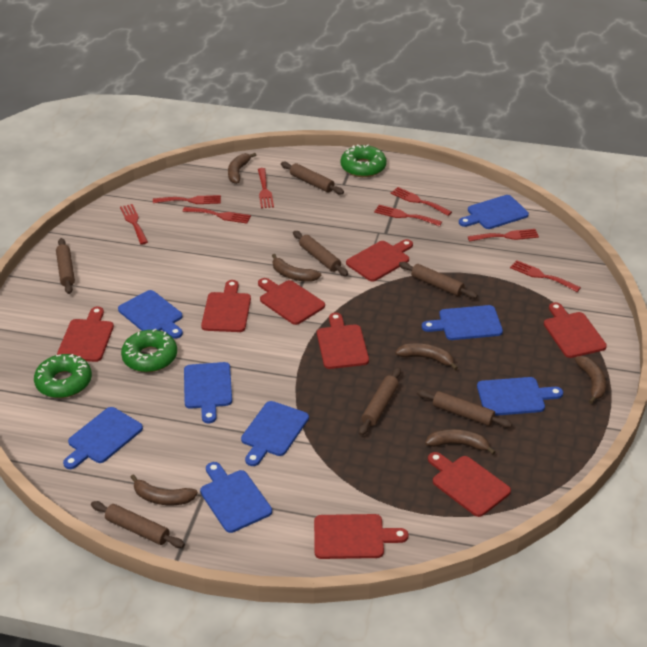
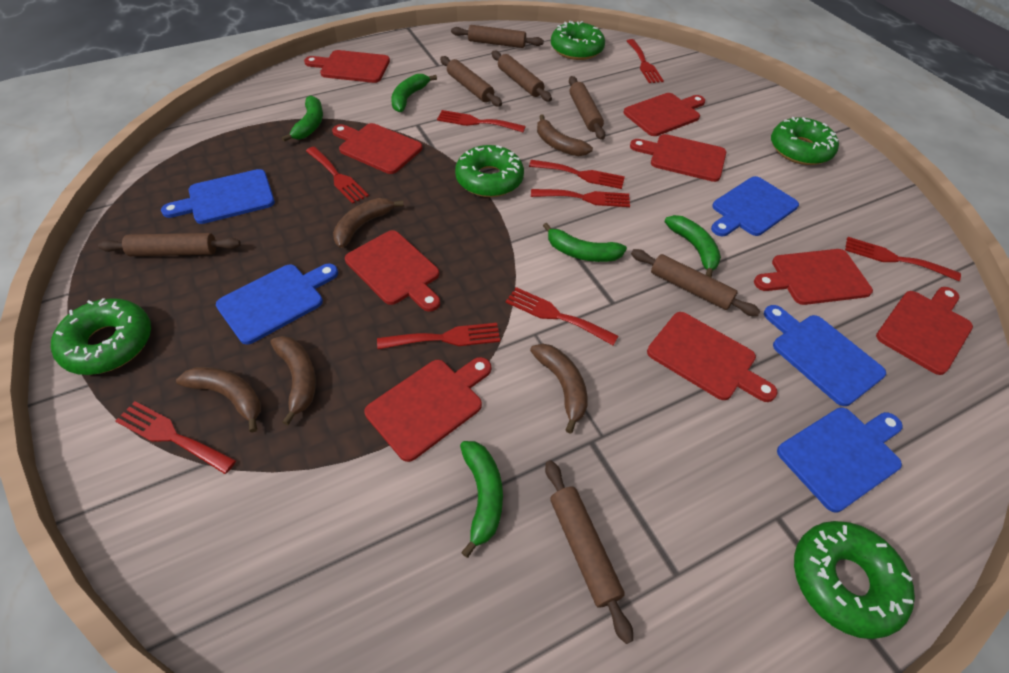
blue cutting board: 8 -> 5
brown banana: 6 -> 5
green banana: 0 -> 5
green donut: 3 -> 5
red cutting board: 8 -> 9
red fork: 8 -> 9

